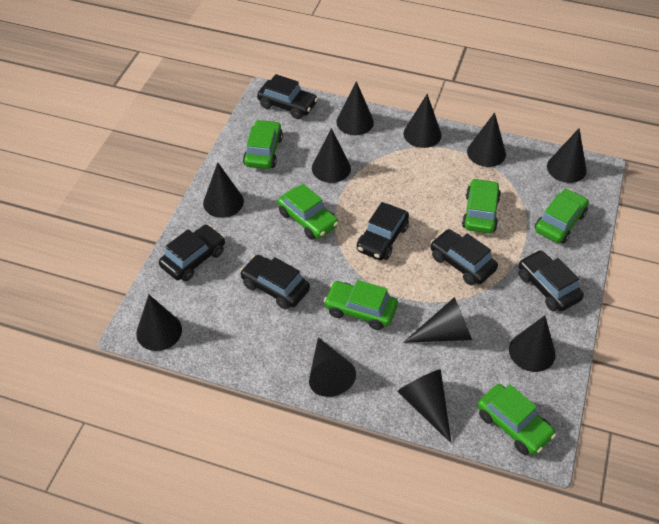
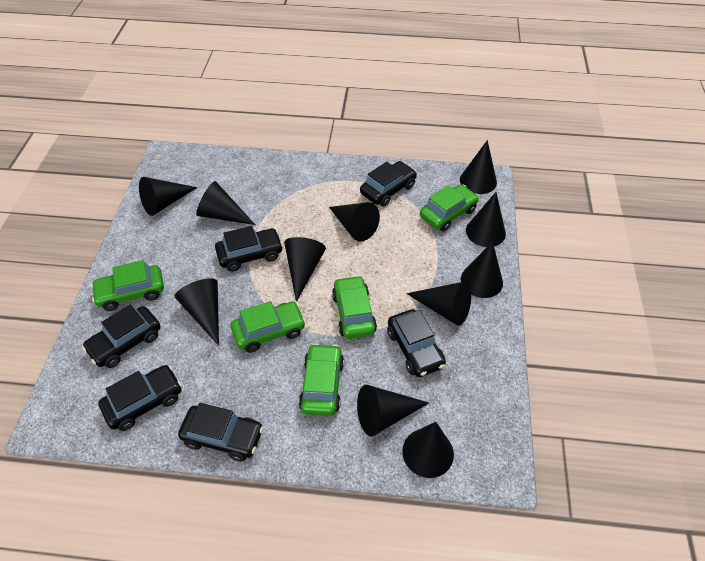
green car: 6 -> 5

